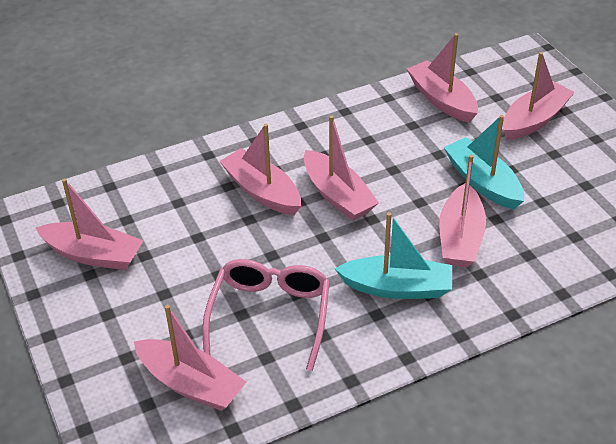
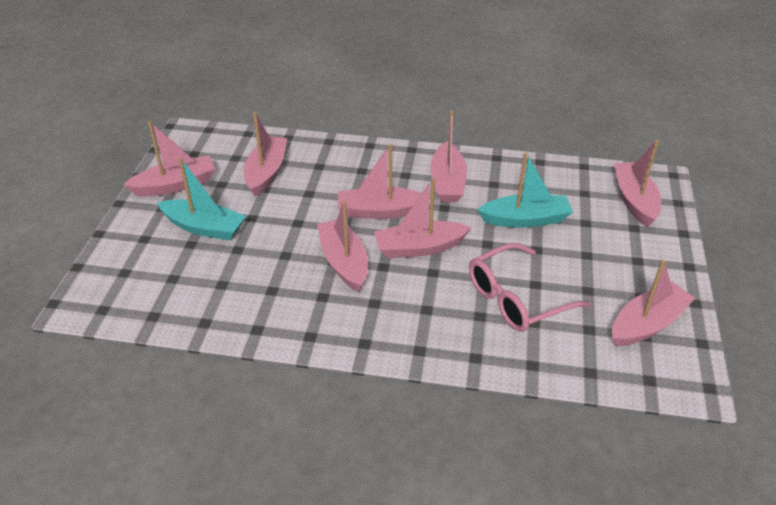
pink boat: 7 -> 8

